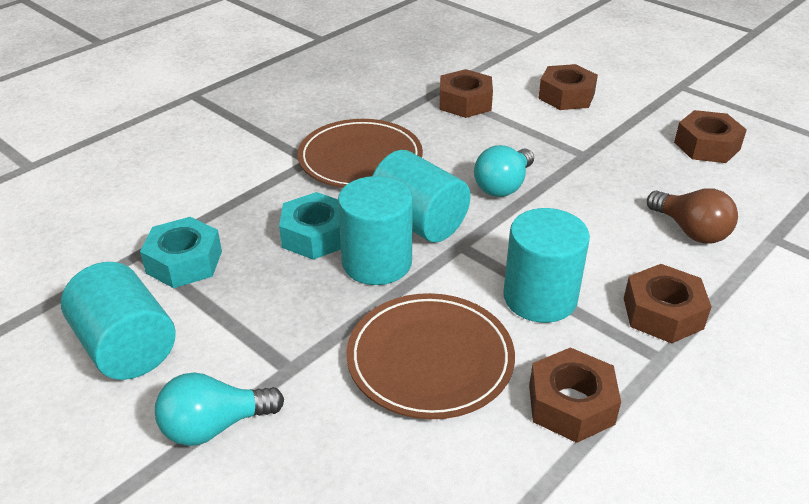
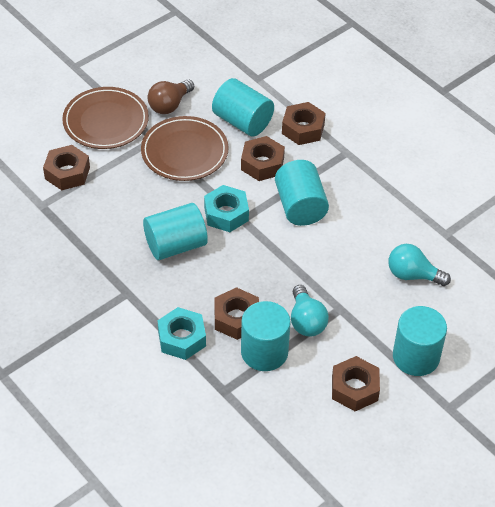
turquoise cylinder: 4 -> 5

